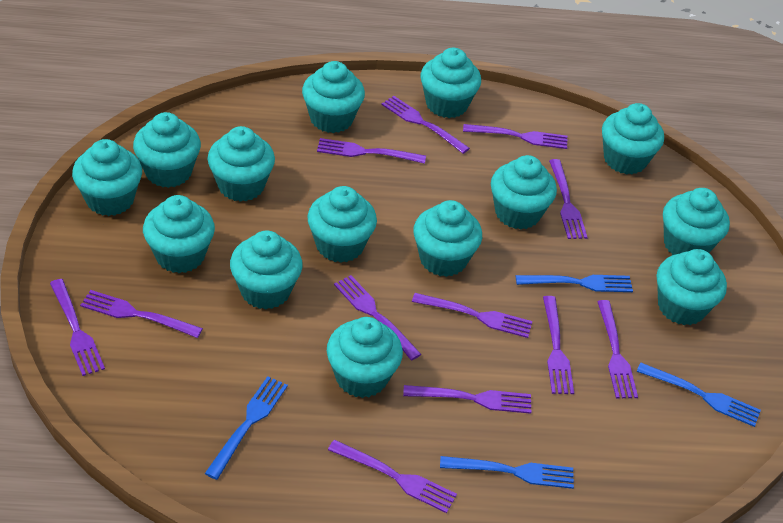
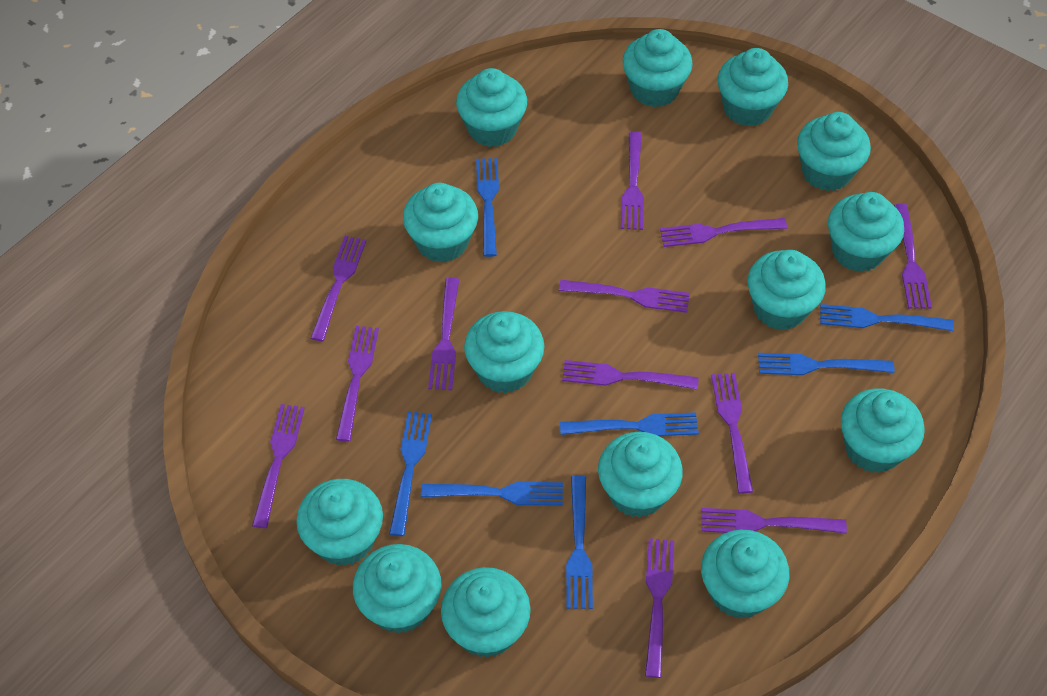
blue fork: 4 -> 7

